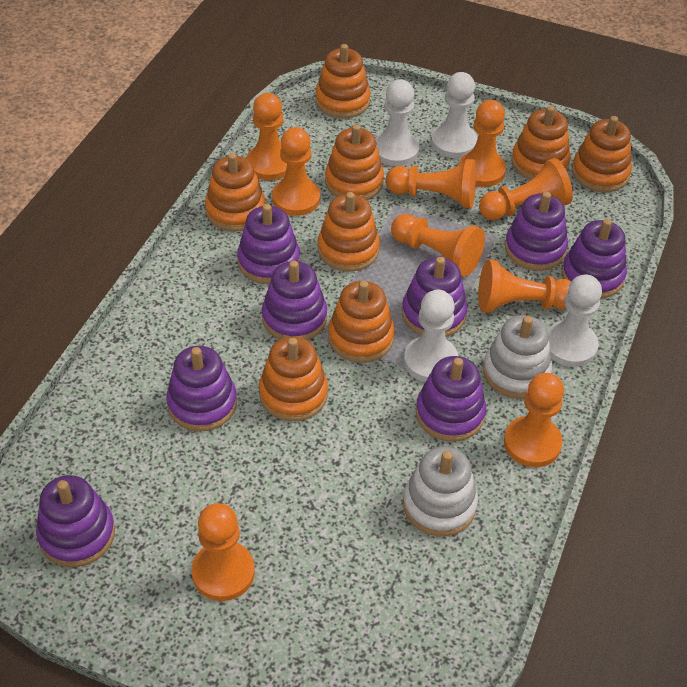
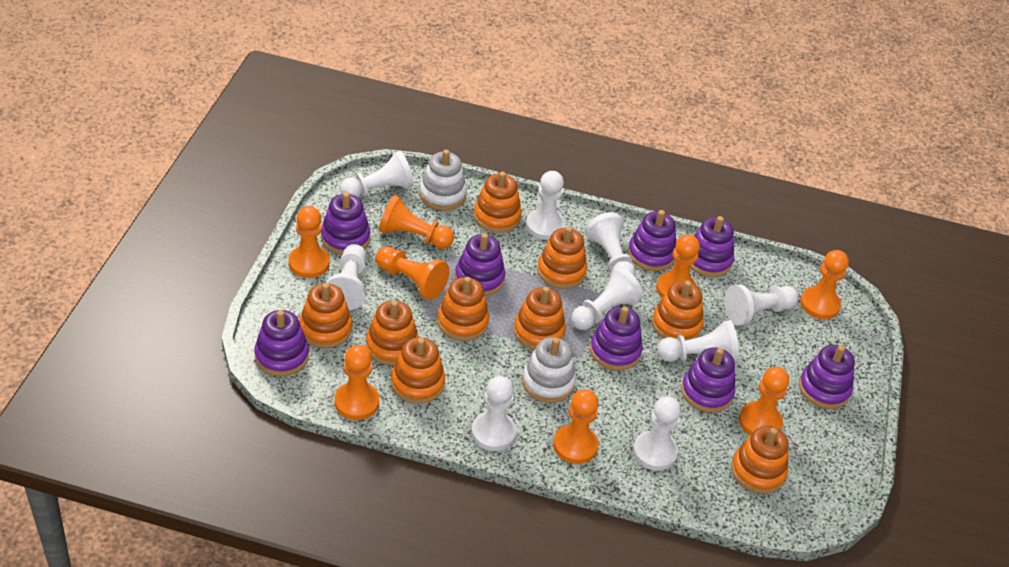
orange pawn: 9 -> 8
orange stacking toy: 8 -> 9
white pawn: 4 -> 9

